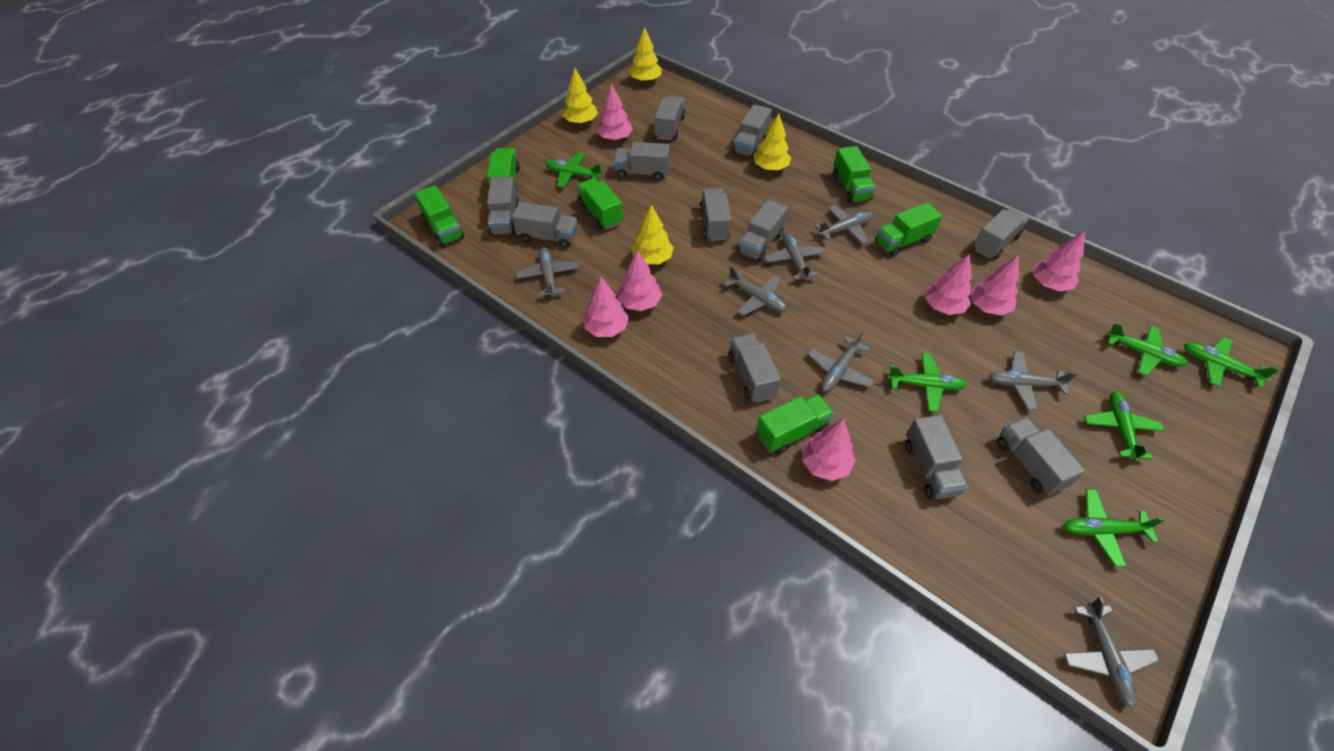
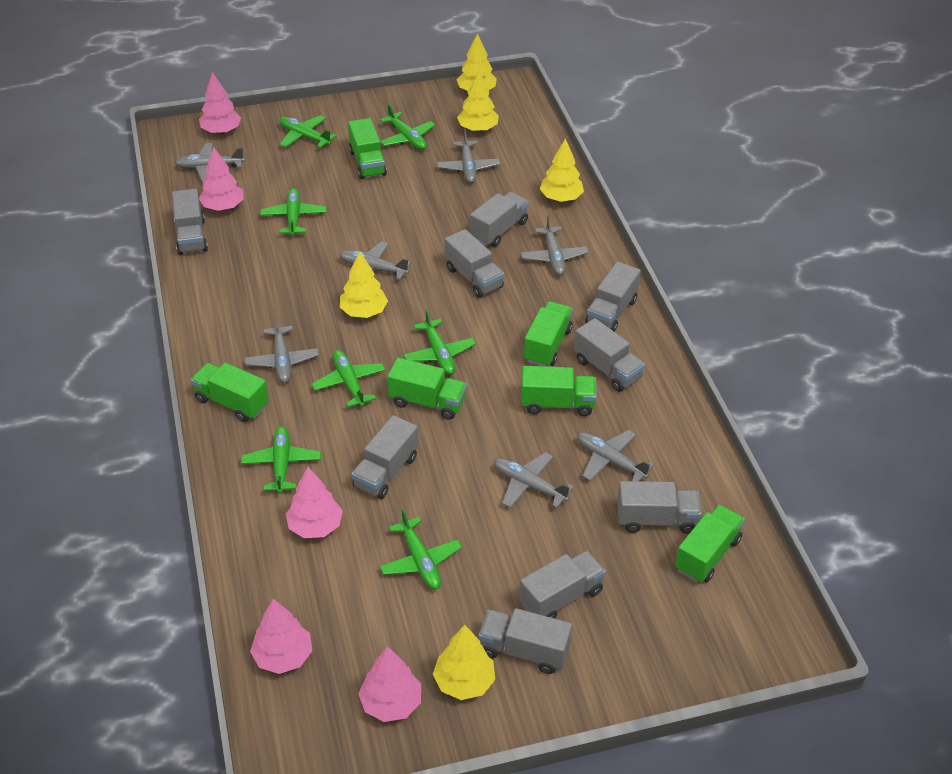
green plane: 6 -> 7
grey truck: 11 -> 9
pink tree: 7 -> 5
yellow tree: 4 -> 5

